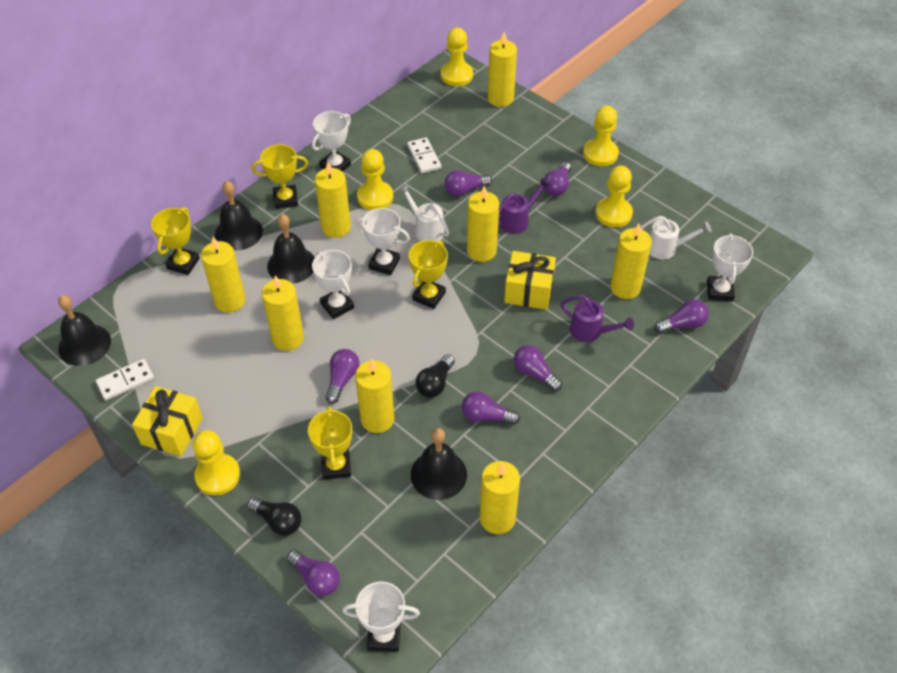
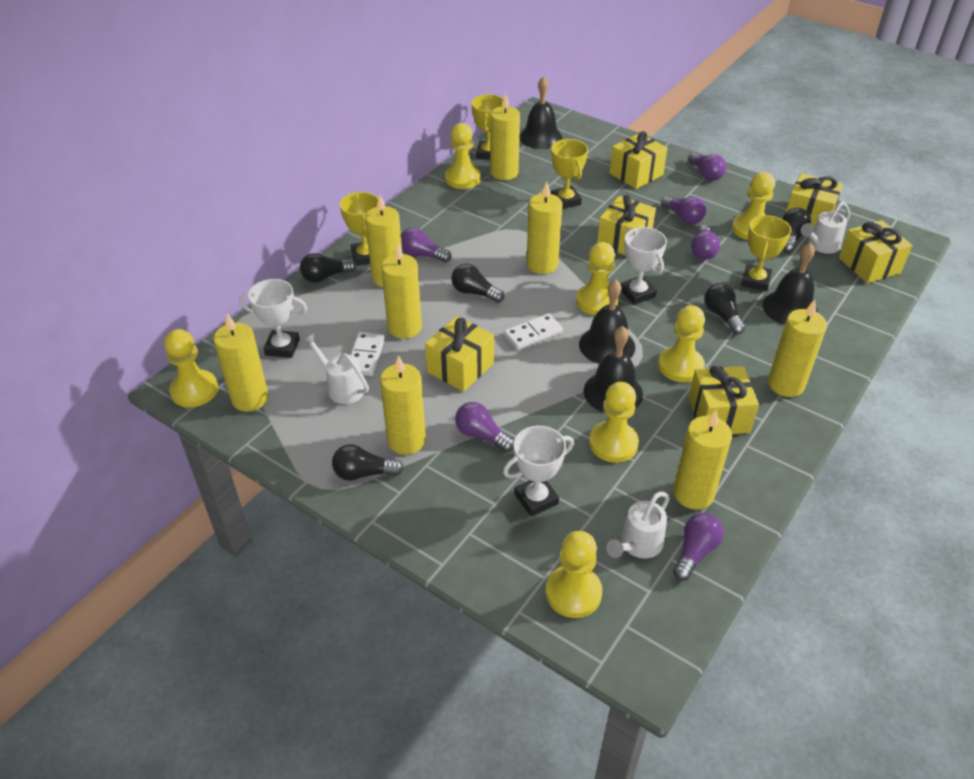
black light bulb: 2 -> 5
purple light bulb: 7 -> 6
purple watering can: 2 -> 0
white trophy: 5 -> 3
white watering can: 2 -> 3
yellow gift: 2 -> 6
yellow pawn: 5 -> 7

